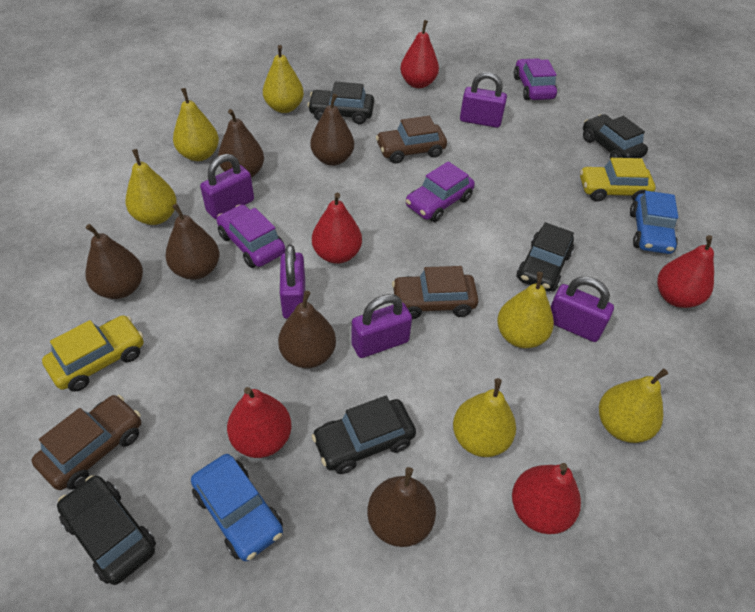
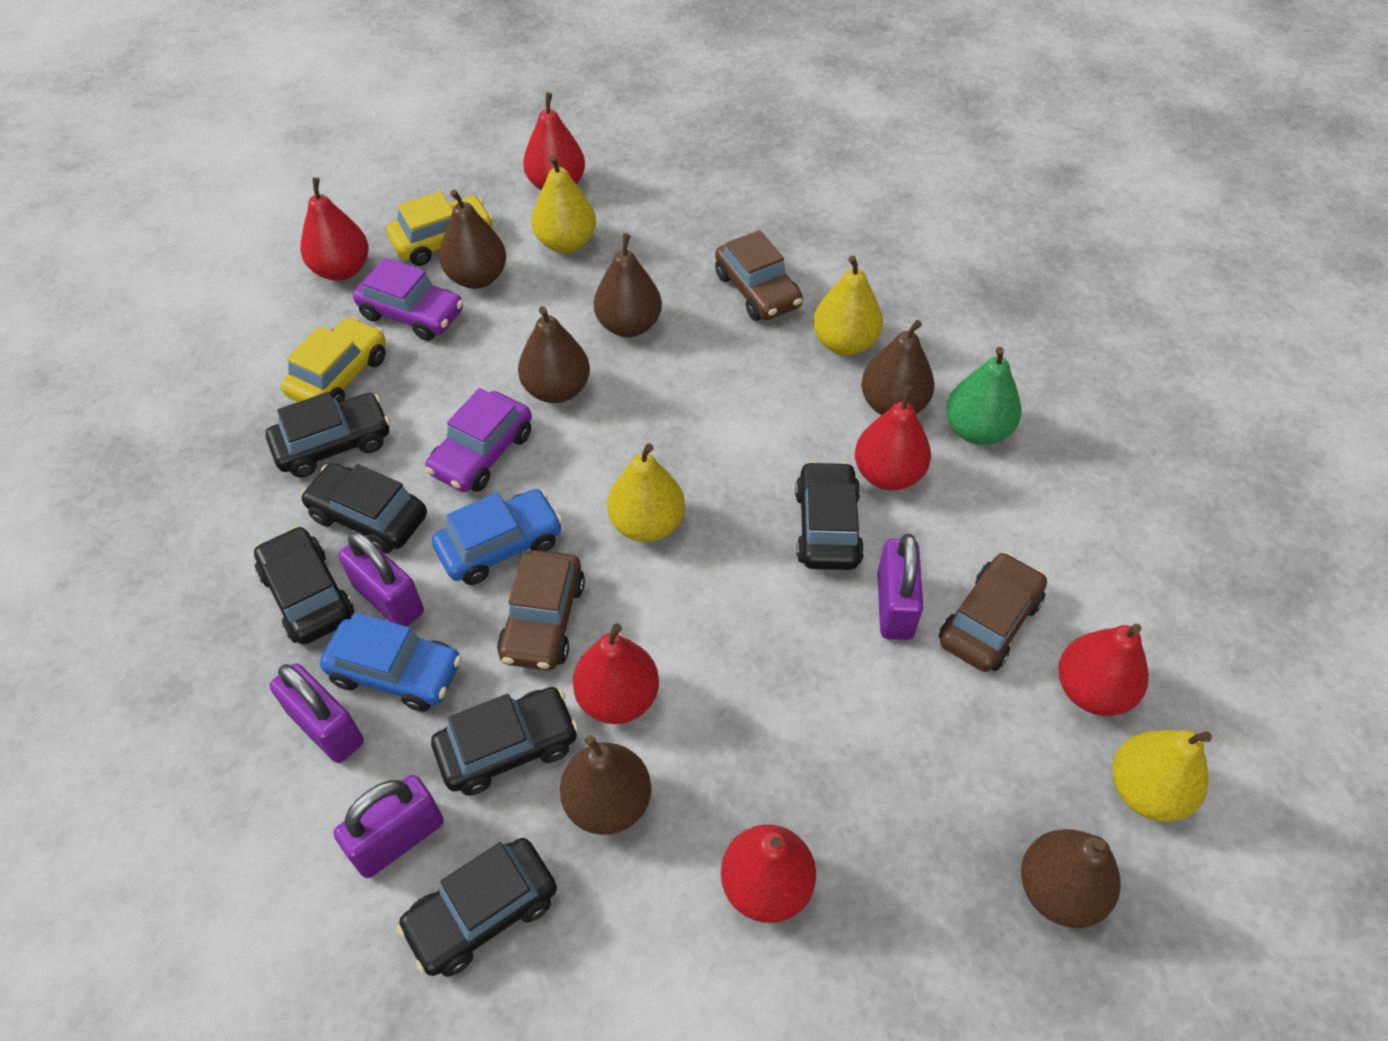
black car: 5 -> 6
green pear: 0 -> 1
purple car: 3 -> 2
purple padlock: 5 -> 4
red pear: 5 -> 6
yellow pear: 6 -> 4

